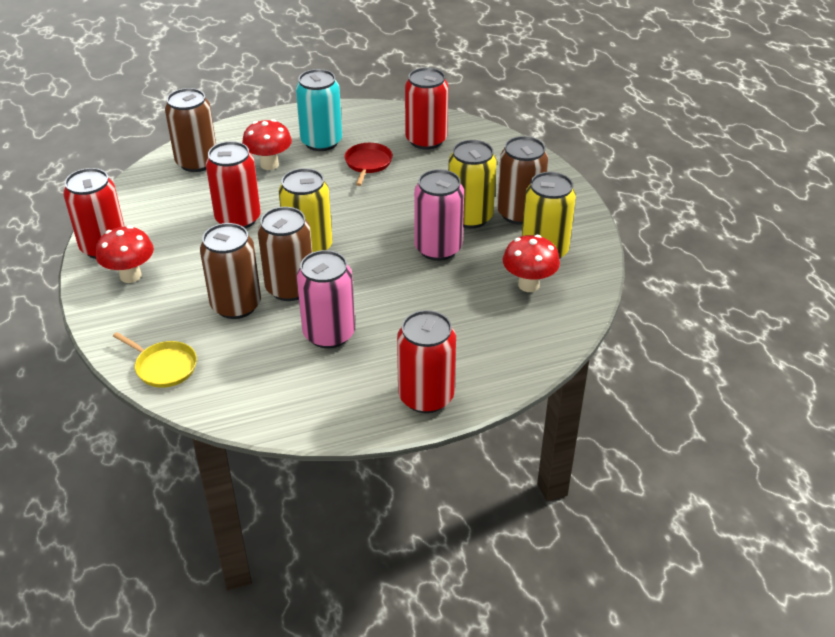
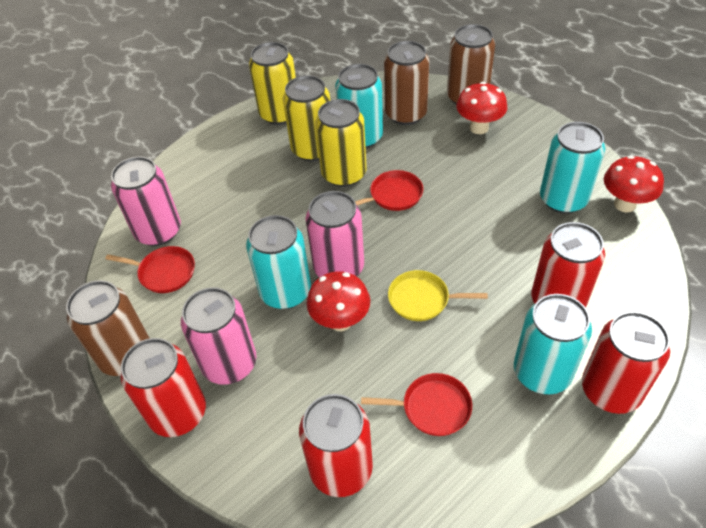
brown can: 4 -> 3
pink can: 2 -> 3
red pan: 1 -> 3
turquoise can: 1 -> 4

